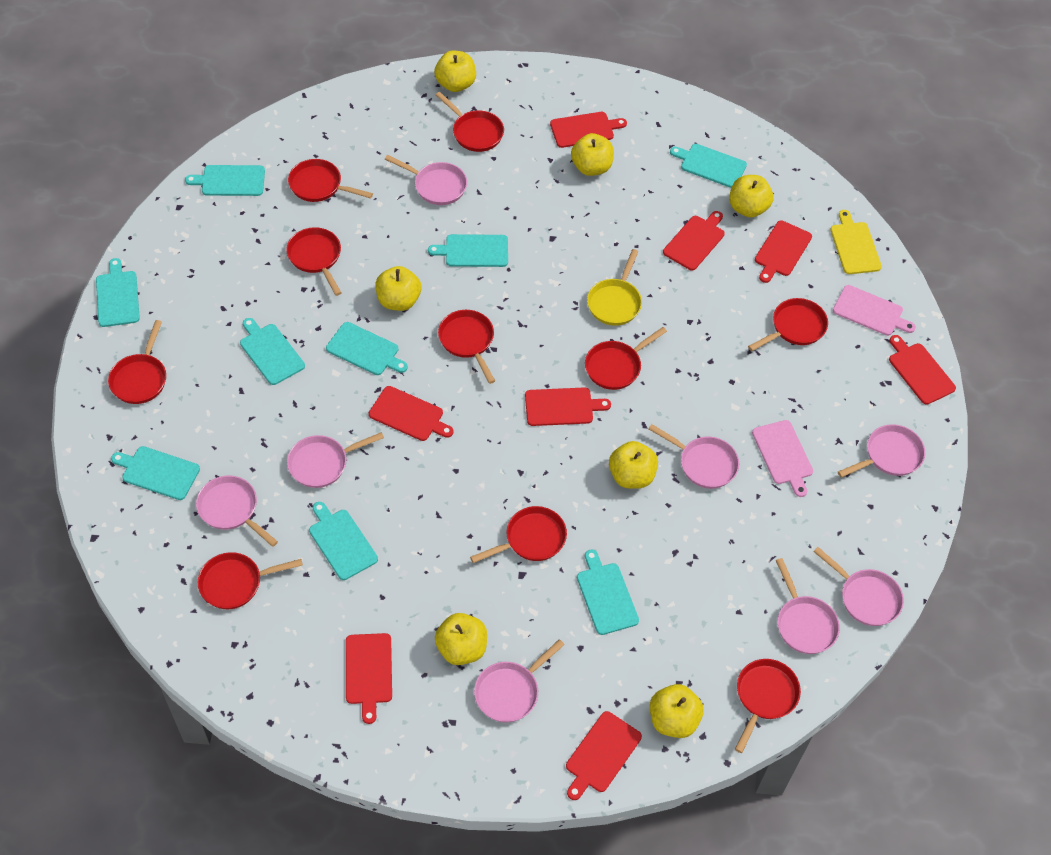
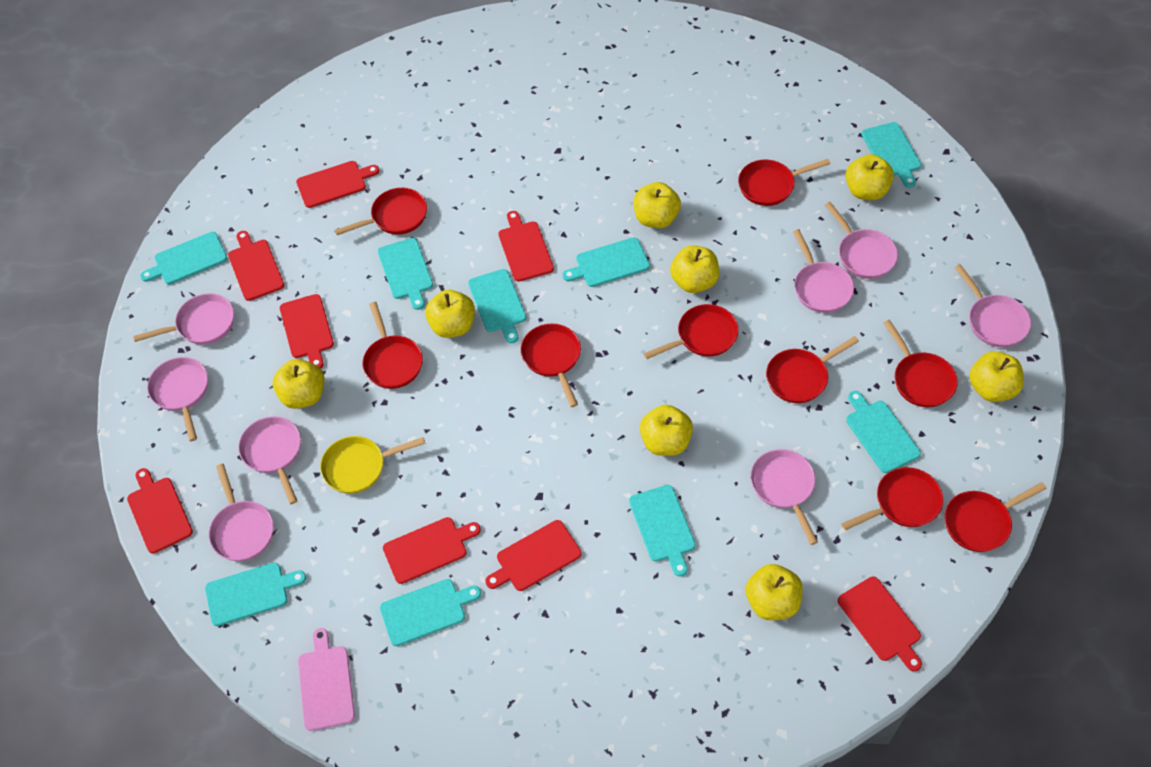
pink cutting board: 2 -> 1
red pan: 10 -> 9
yellow apple: 7 -> 8
yellow cutting board: 1 -> 0

